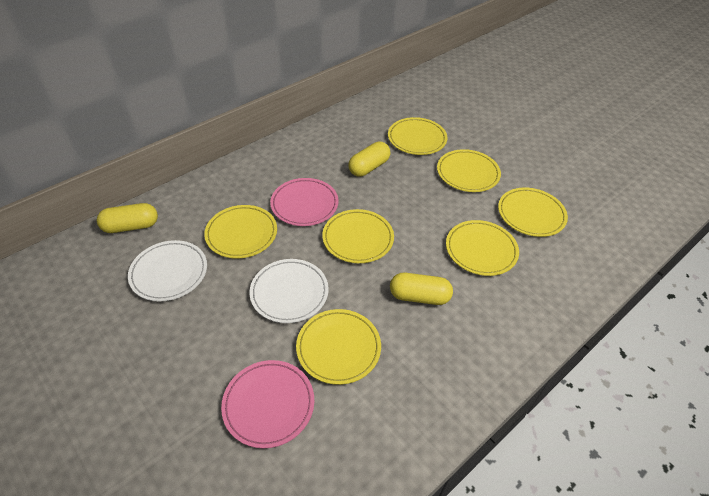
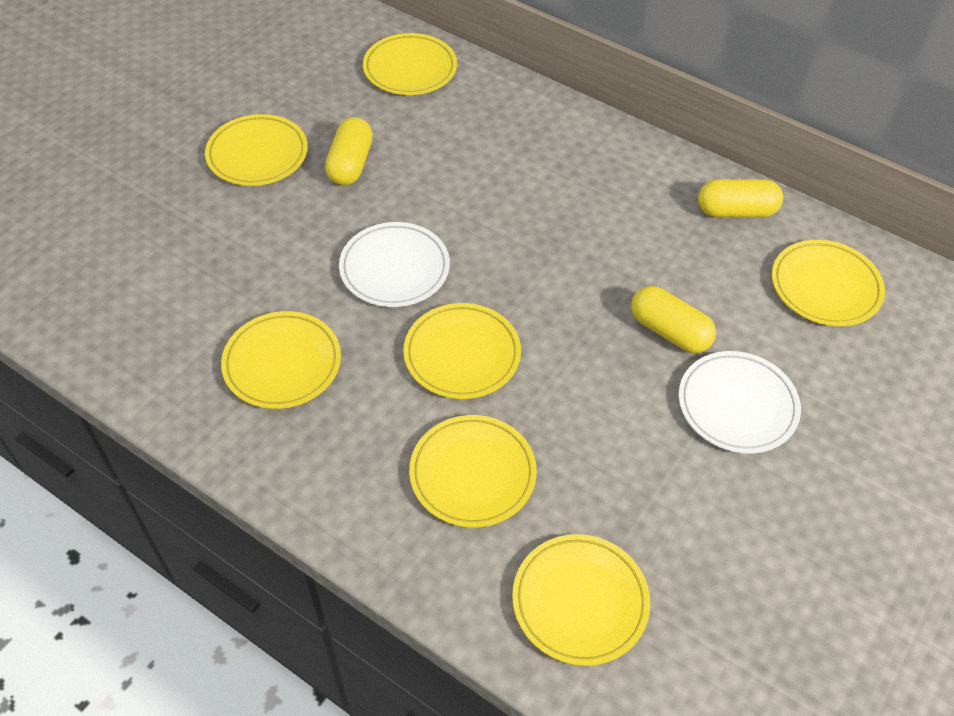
pink plate: 2 -> 0

